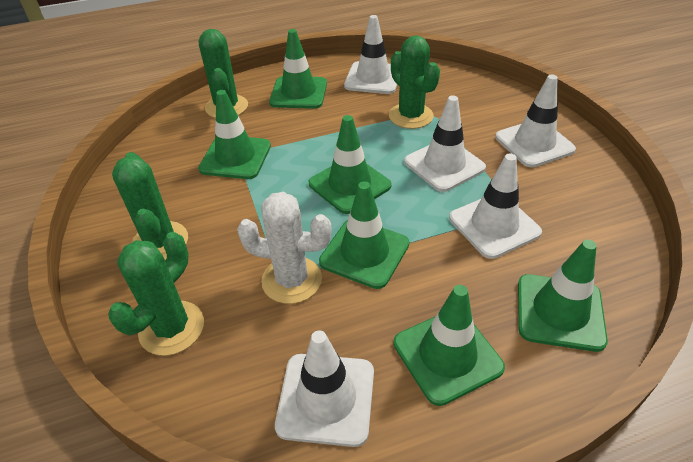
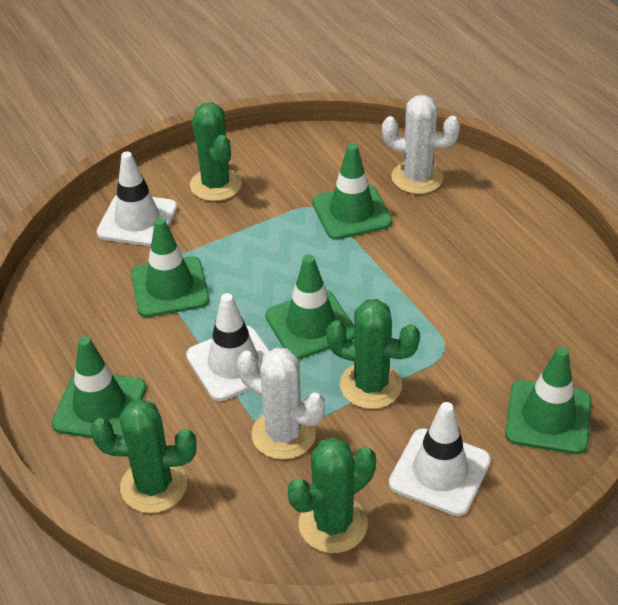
green traffic cone: 6 -> 5
white cactus: 1 -> 2
white traffic cone: 5 -> 3

